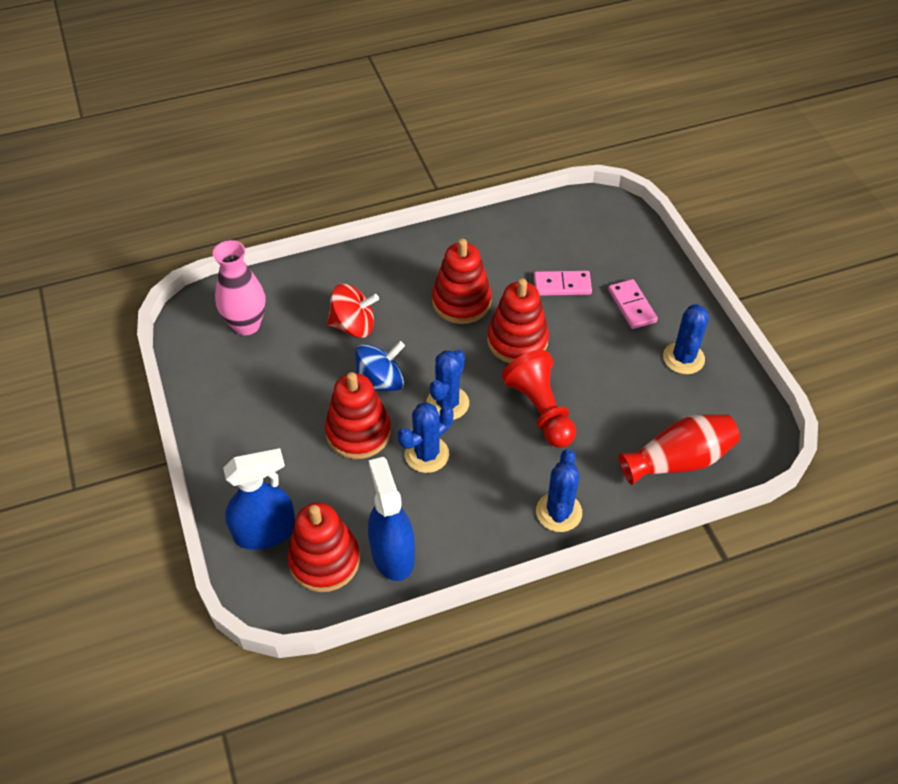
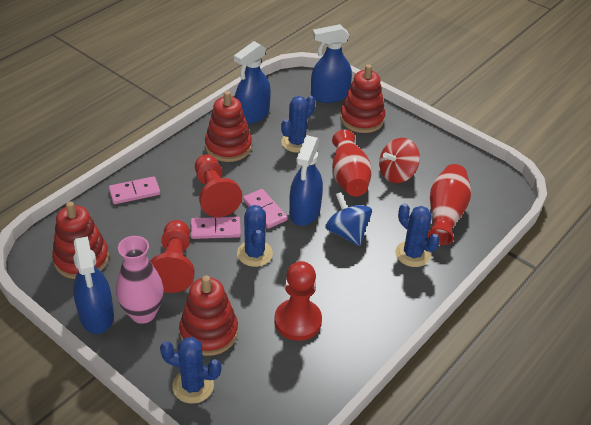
blue spray bottle: 2 -> 4
pink domino: 2 -> 3
red pawn: 1 -> 3
red vase: 1 -> 2

